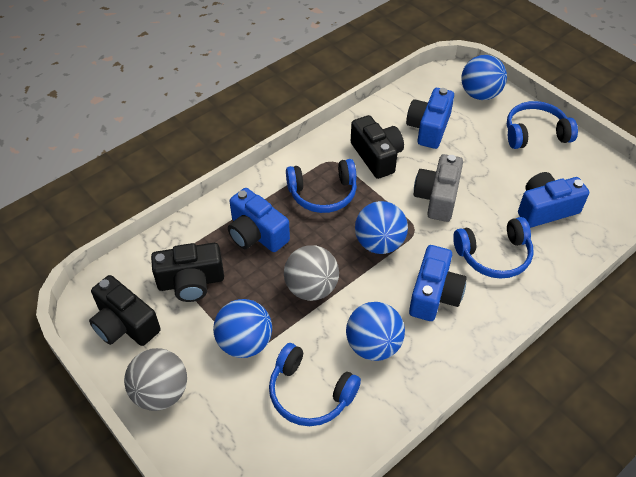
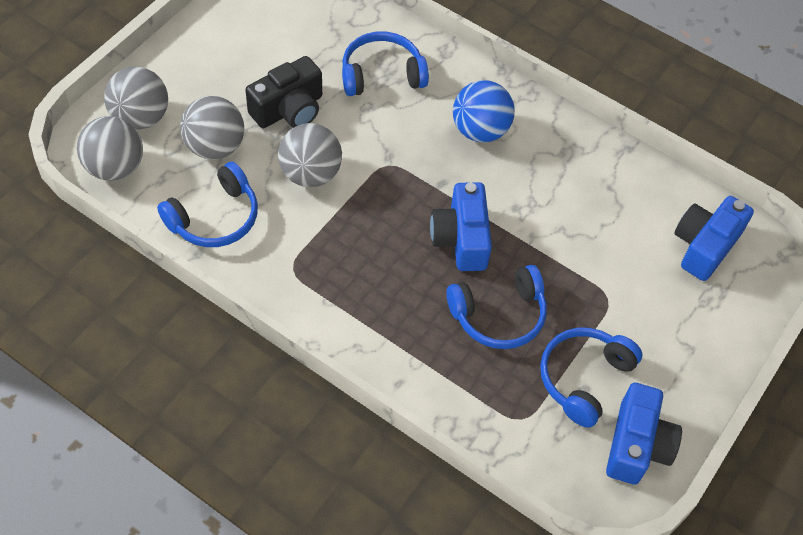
black camera: 3 -> 1
blue ball: 4 -> 1
blue camera: 4 -> 3
grey ball: 2 -> 4
grey camera: 1 -> 0

